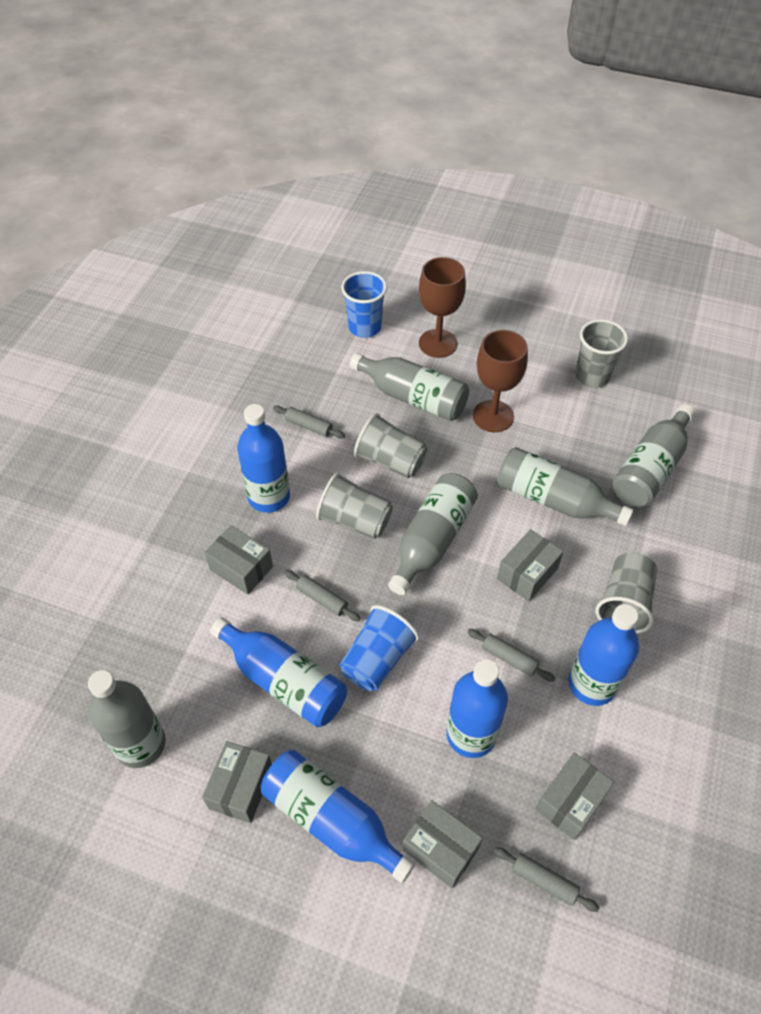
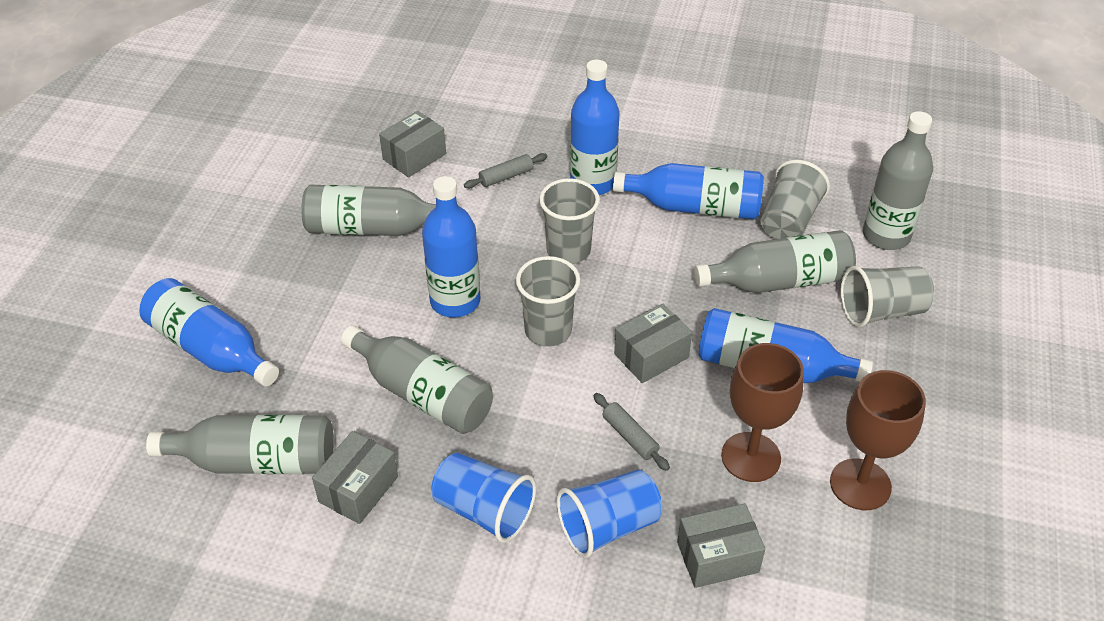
grey box: 5 -> 4
grey rolling pin: 4 -> 2

